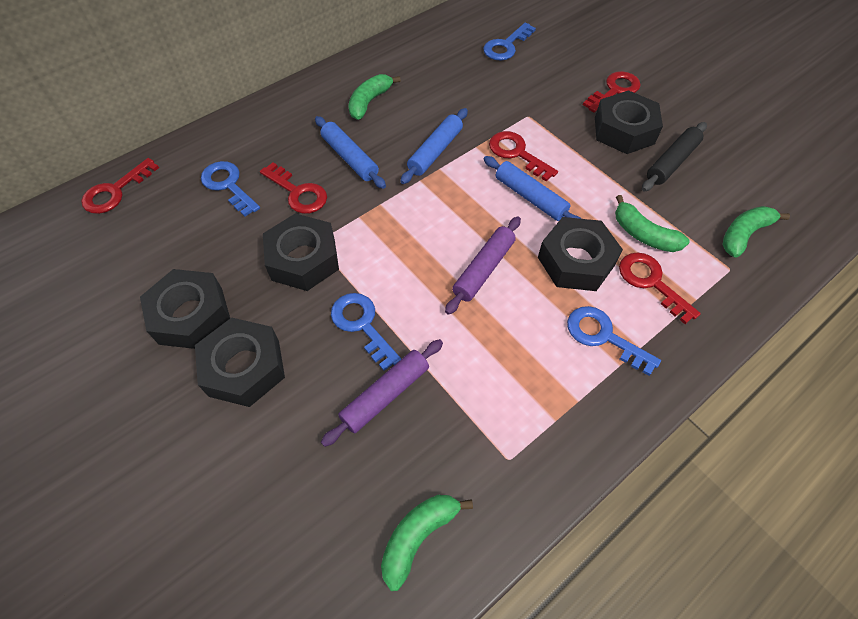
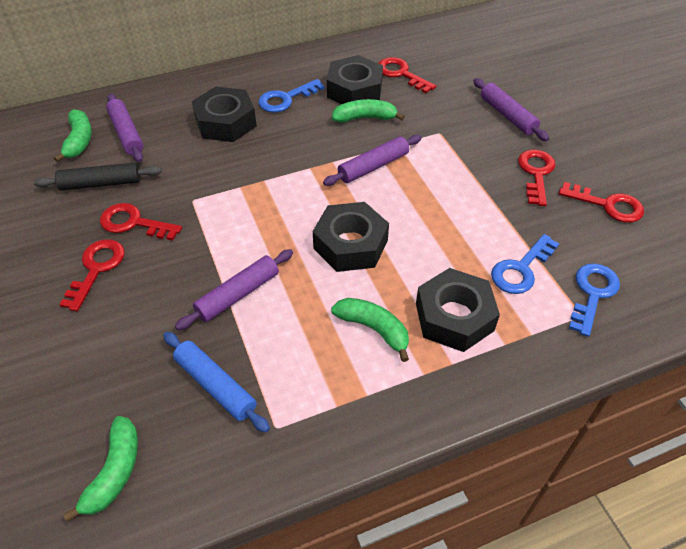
black nut: 5 -> 4
blue key: 4 -> 3
blue rolling pin: 3 -> 1
purple rolling pin: 2 -> 4

